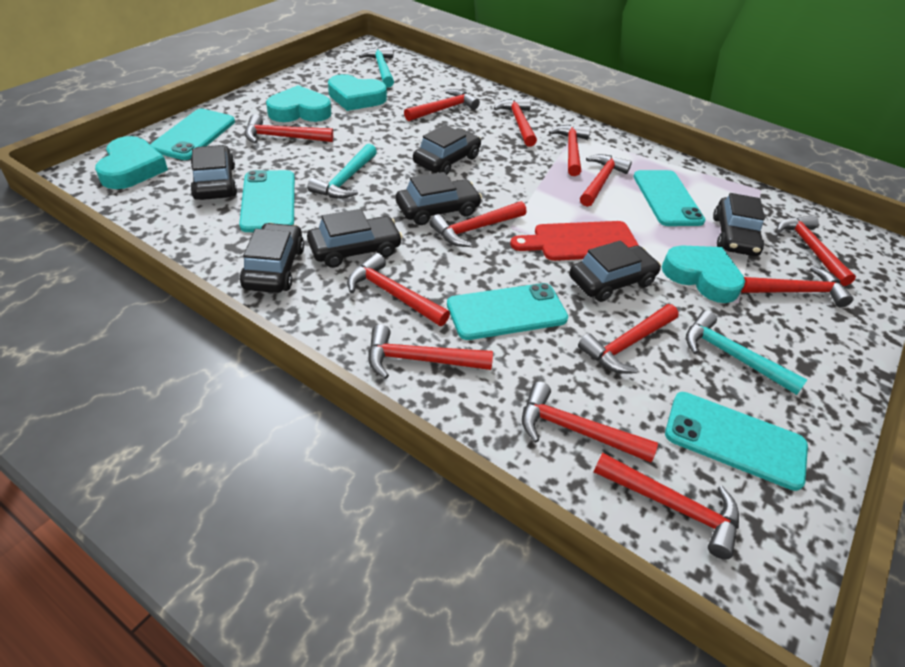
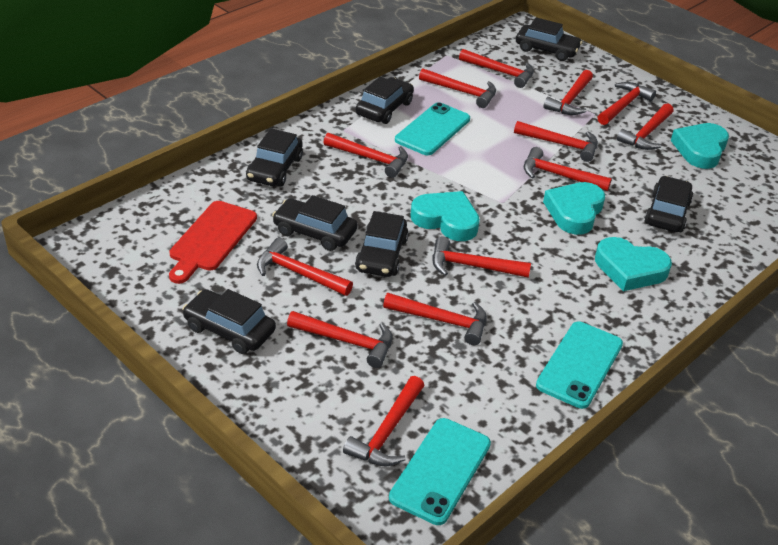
turquoise hammer: 3 -> 0
turquoise phone: 5 -> 3

